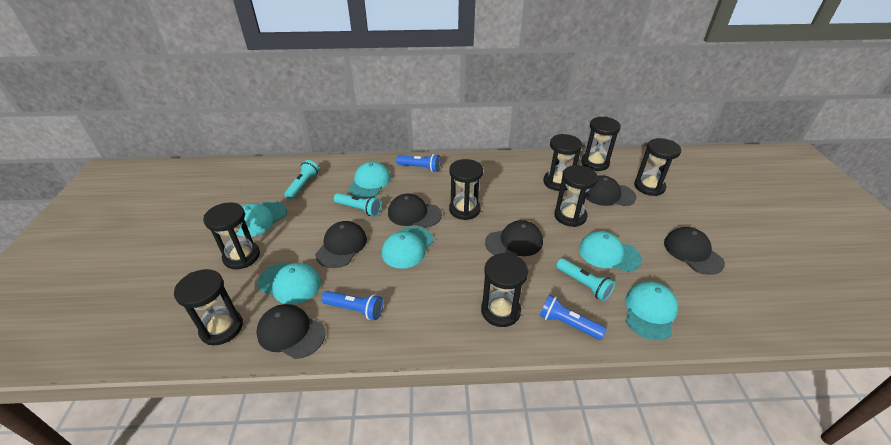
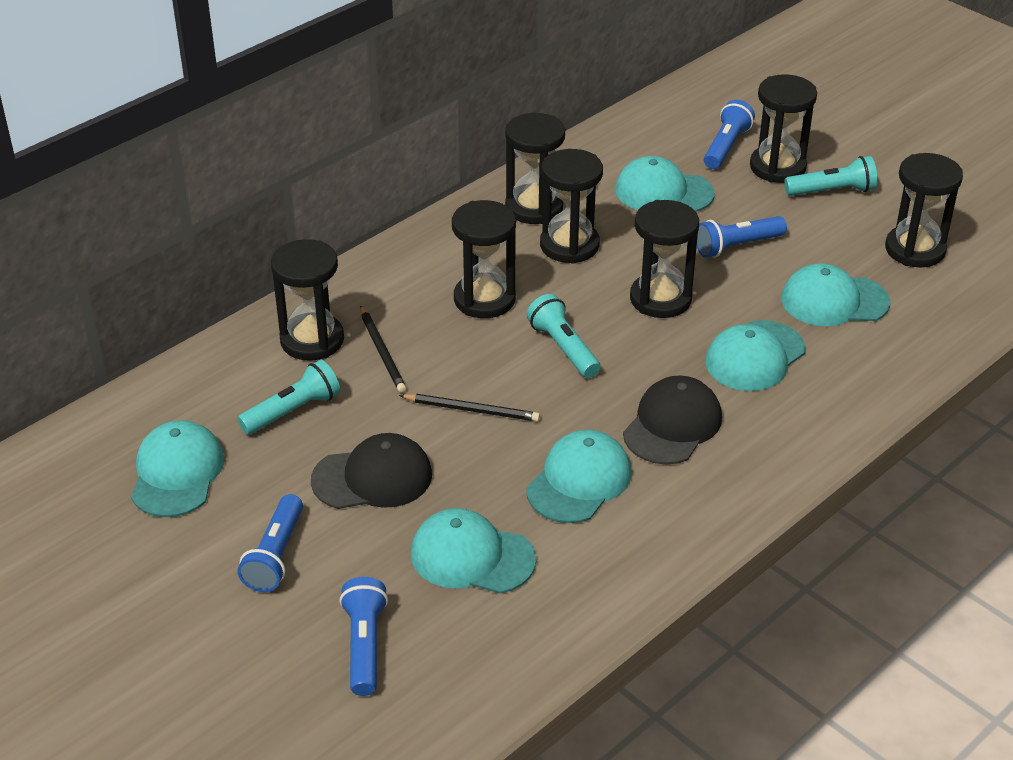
black cap: 6 -> 2
black hourglass: 8 -> 7
black pencil: 0 -> 2
blue flashlight: 3 -> 4

